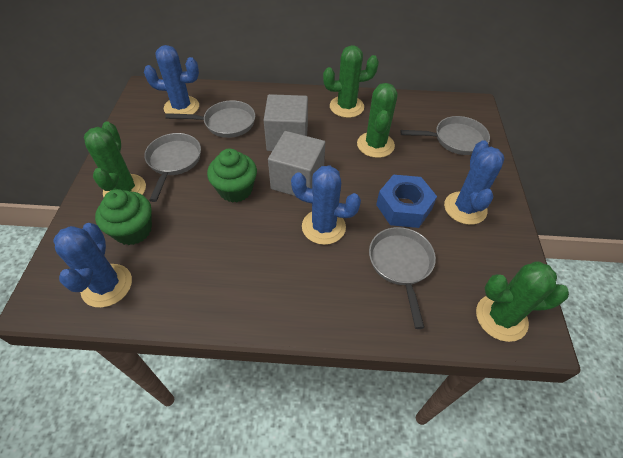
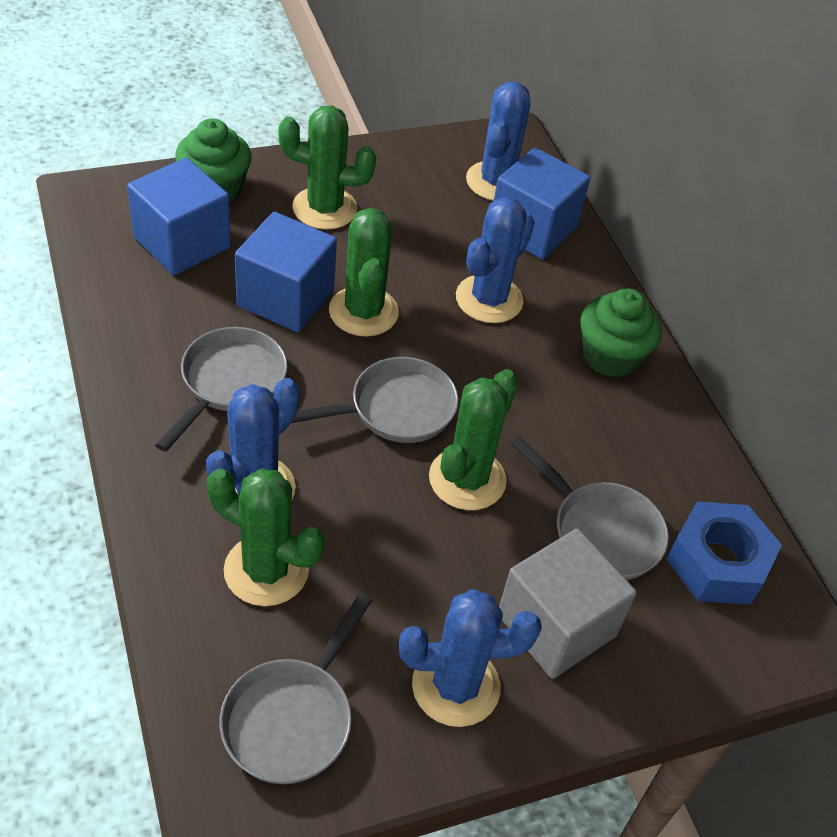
blue cube: 0 -> 3
grey cube: 2 -> 1

